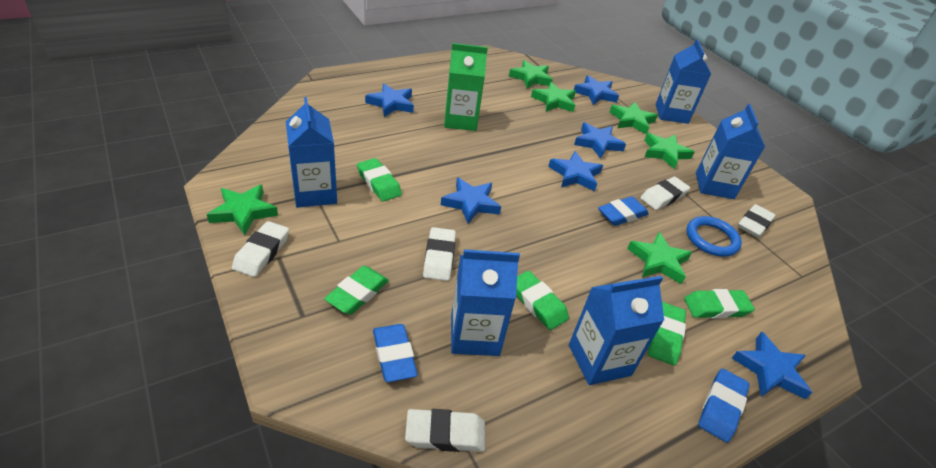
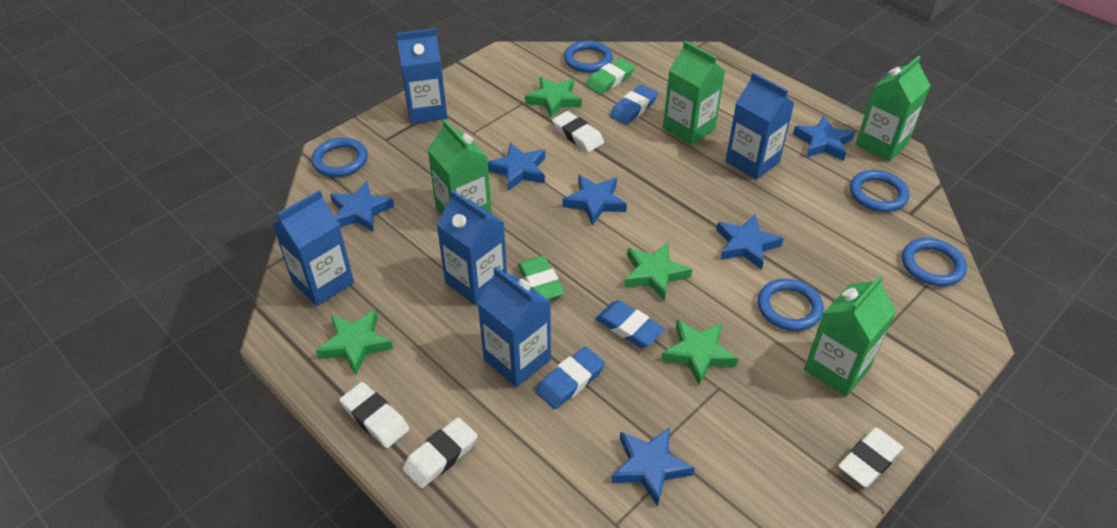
blue ring: 1 -> 5
green carton: 1 -> 4
green eraser: 5 -> 2
green star: 6 -> 4
white eraser: 5 -> 4

